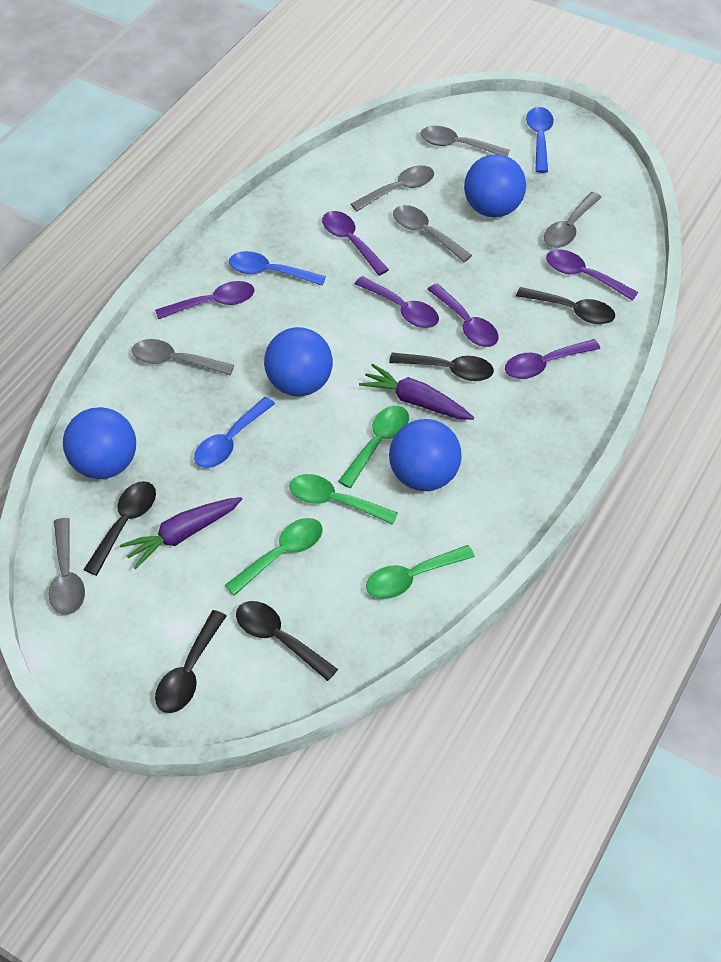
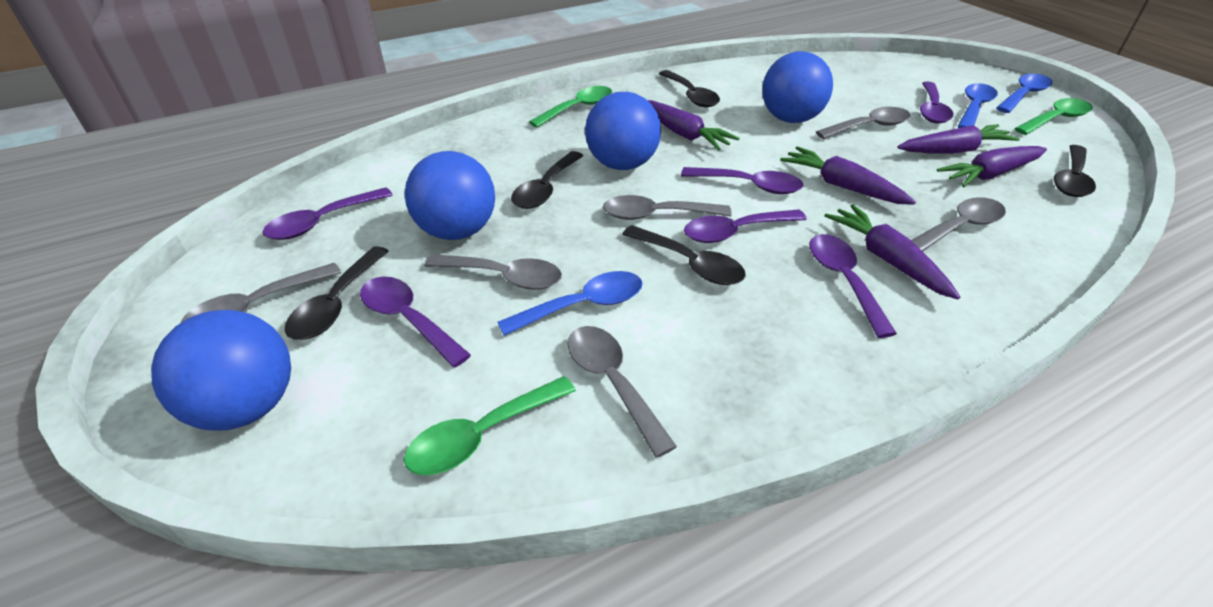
green spoon: 4 -> 3
purple carrot: 2 -> 5

